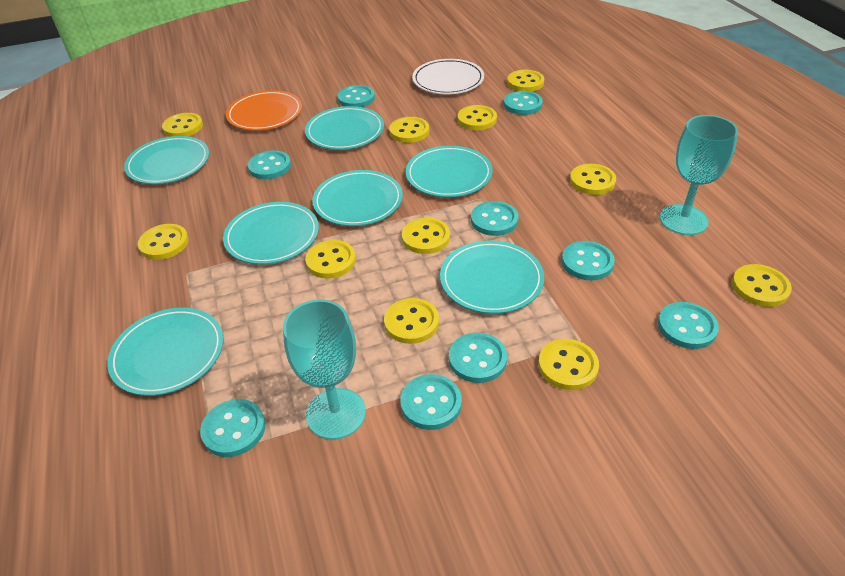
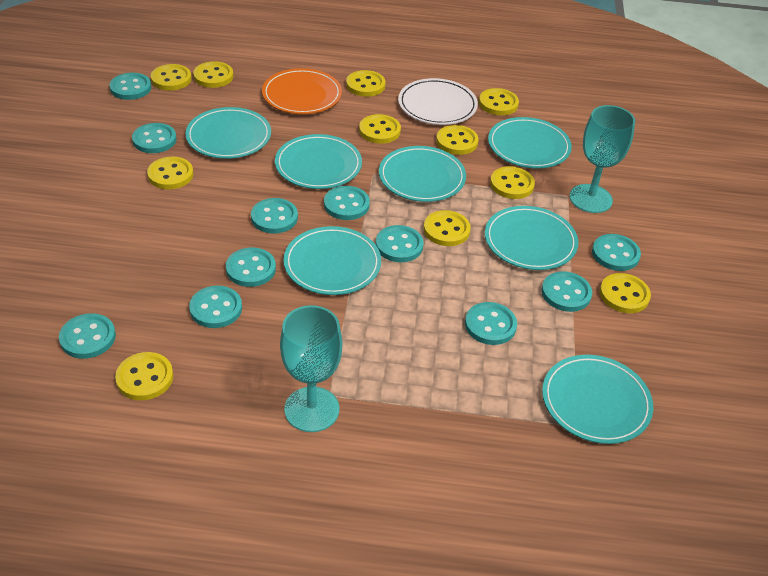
turquoise button: 9 -> 11

